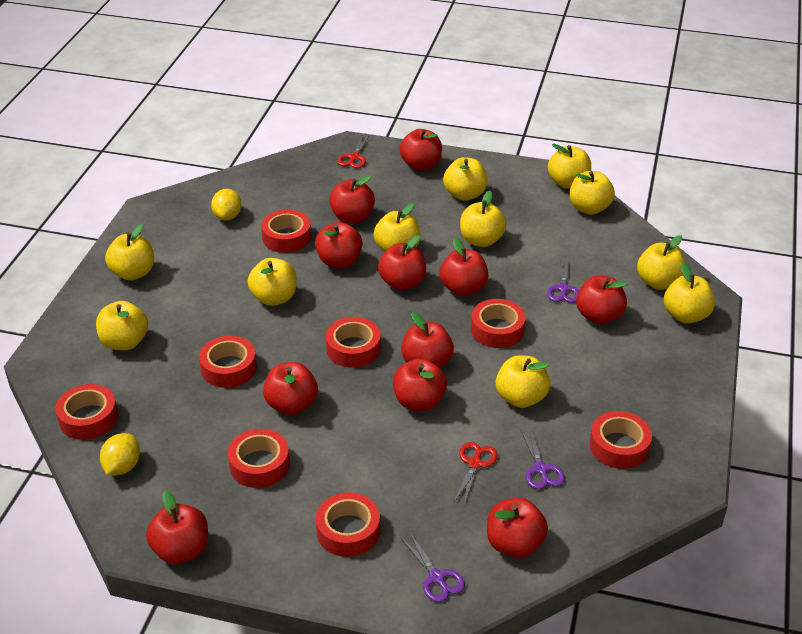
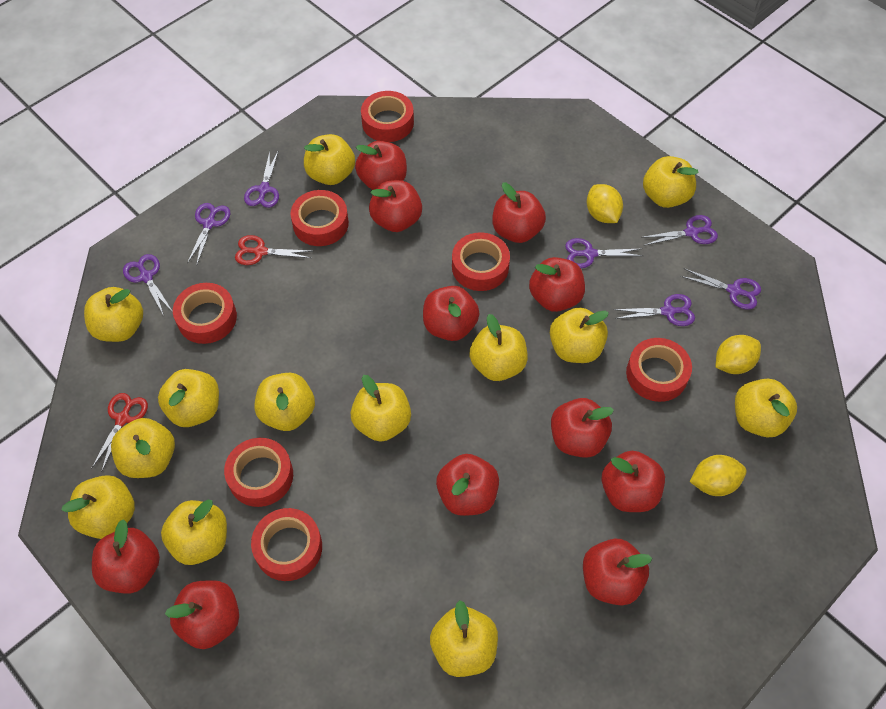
purple scissors: 3 -> 7
red tape: 8 -> 7
yellow apple: 11 -> 13
yellow lemon: 2 -> 3

